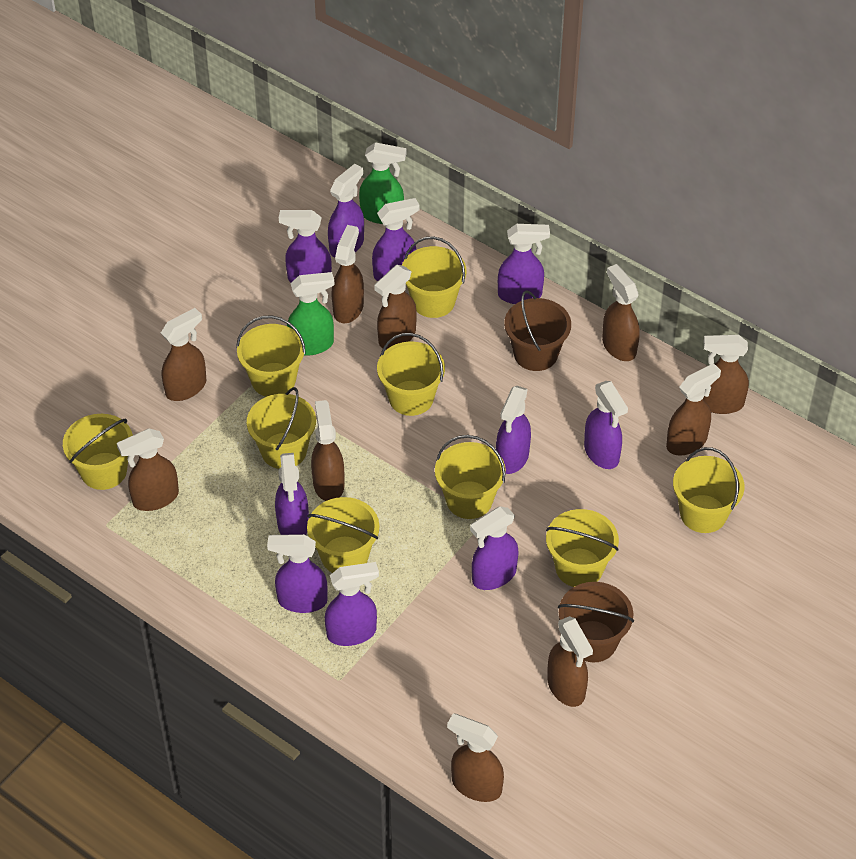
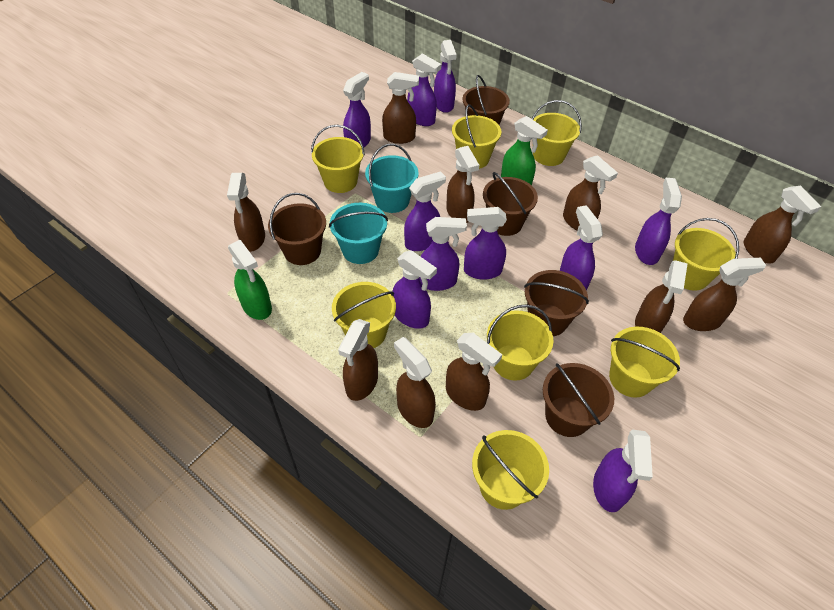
brown bucket: 2 -> 5
turquoise bucket: 0 -> 2
yellow bucket: 9 -> 8

